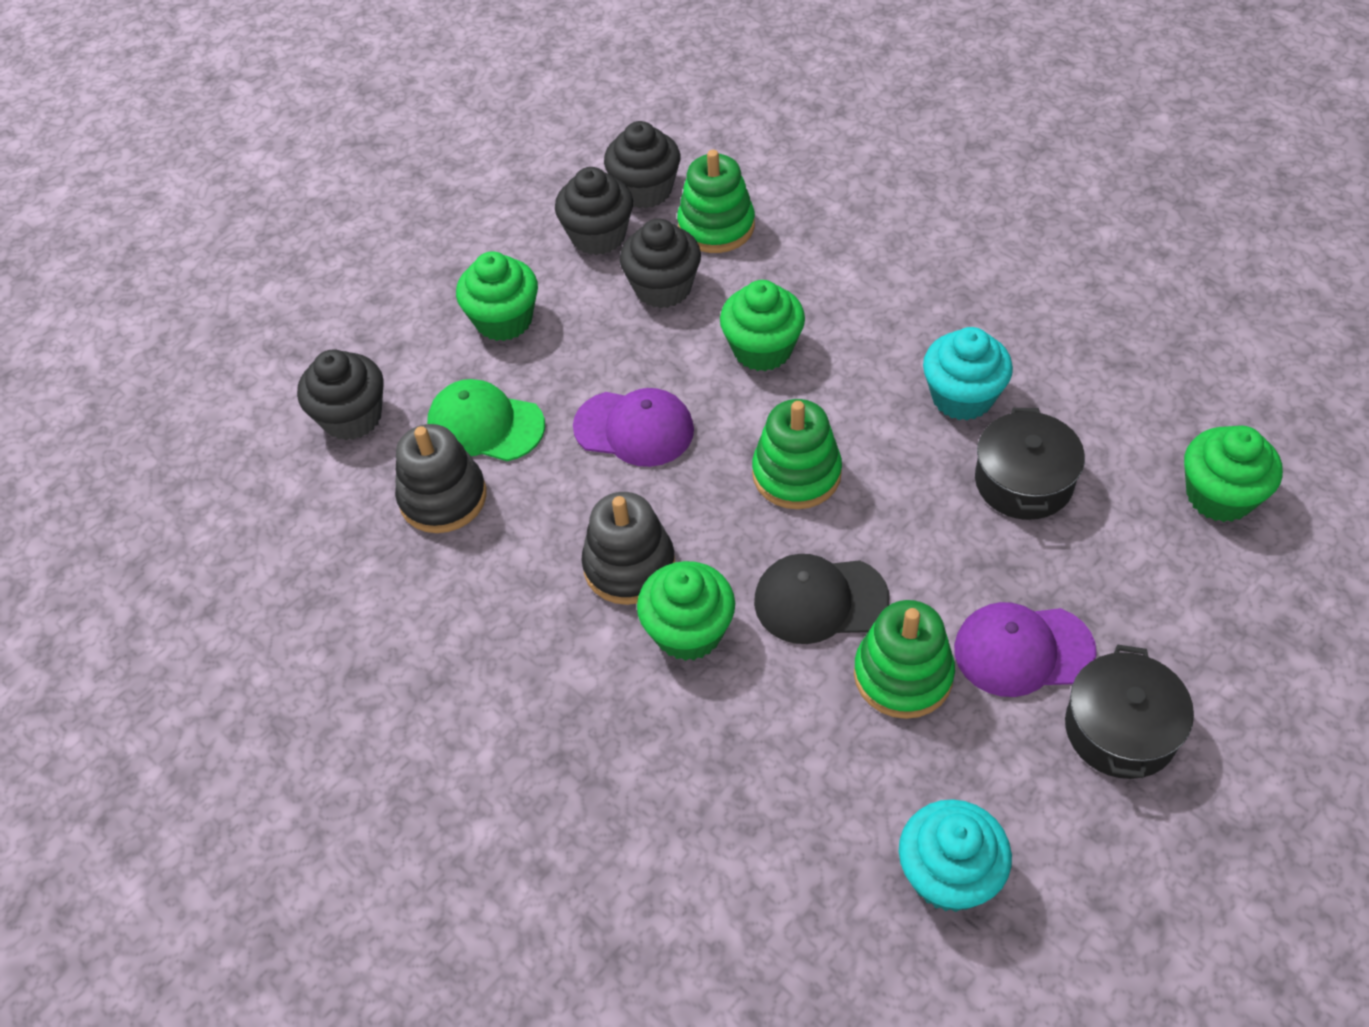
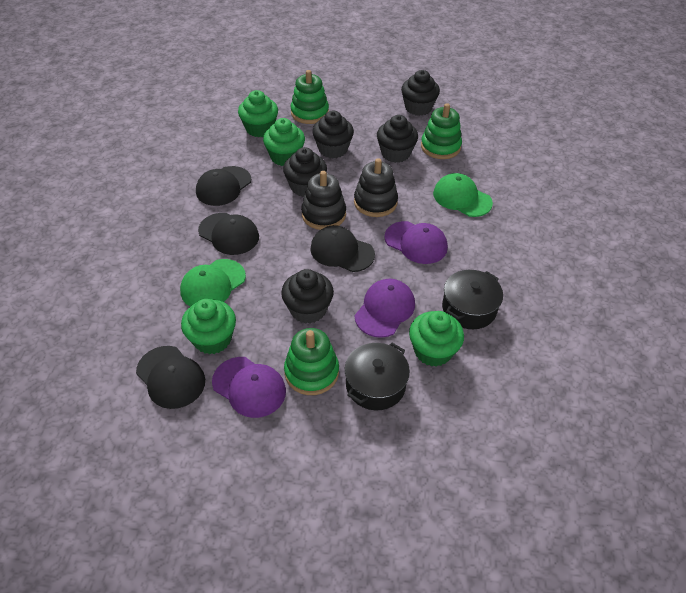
black cap: 1 -> 4
black cupcake: 4 -> 5
green cap: 1 -> 2
purple cap: 2 -> 3
turquoise cupcake: 2 -> 0

